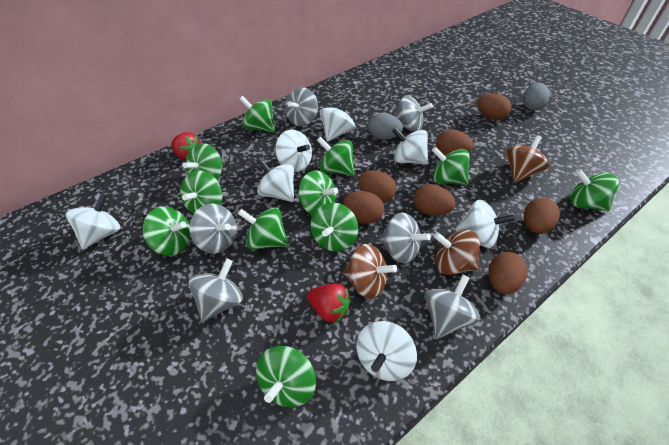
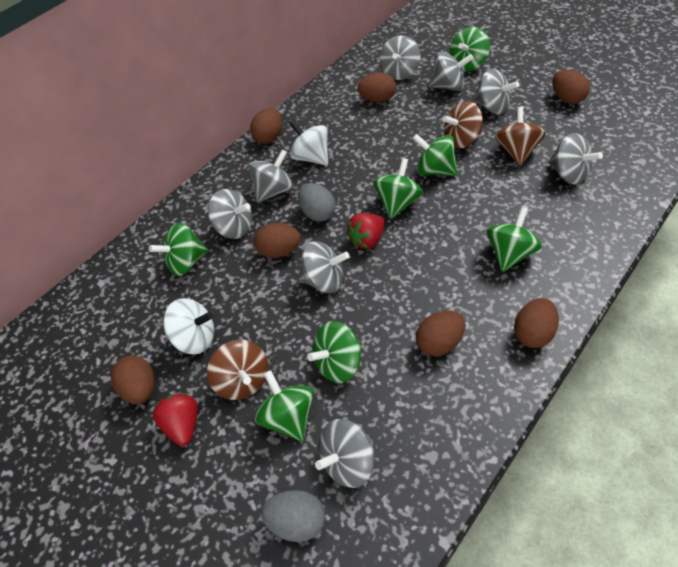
green spinning top: 11 -> 7
grey spinning top: 6 -> 8
white spinning top: 7 -> 2

